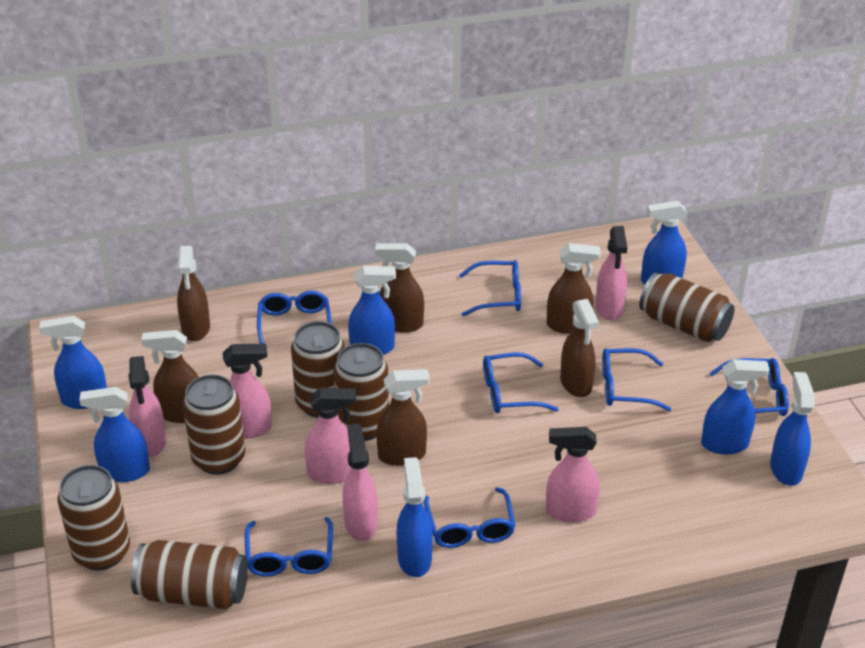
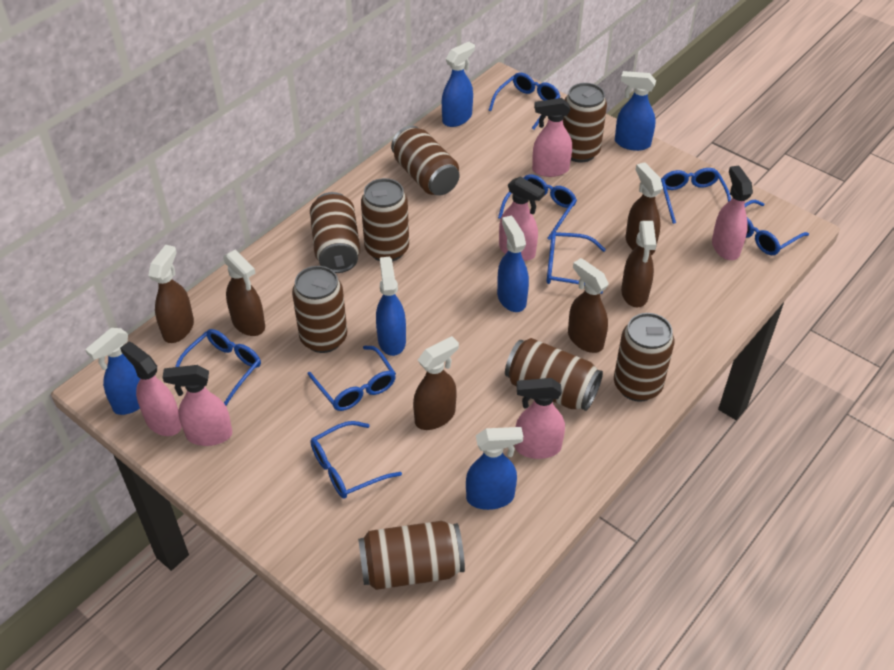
blue glasses: 7 -> 8
blue spray bottle: 7 -> 6
brown can: 6 -> 8

